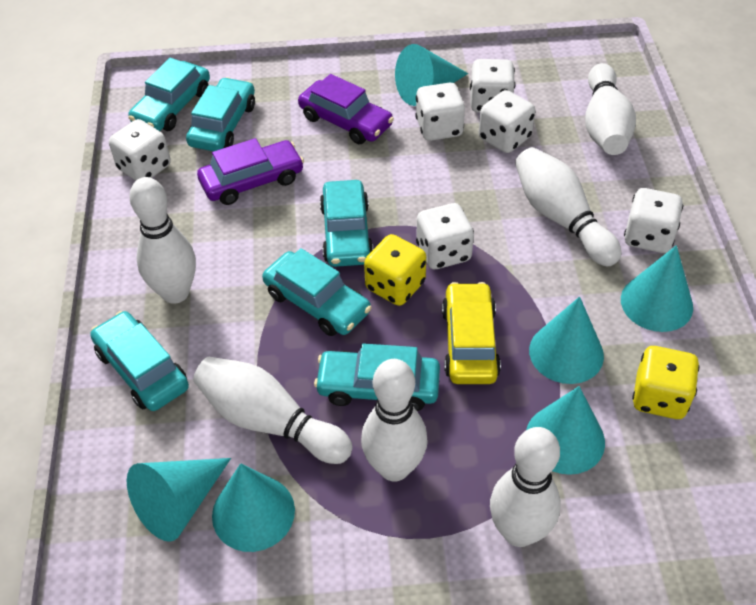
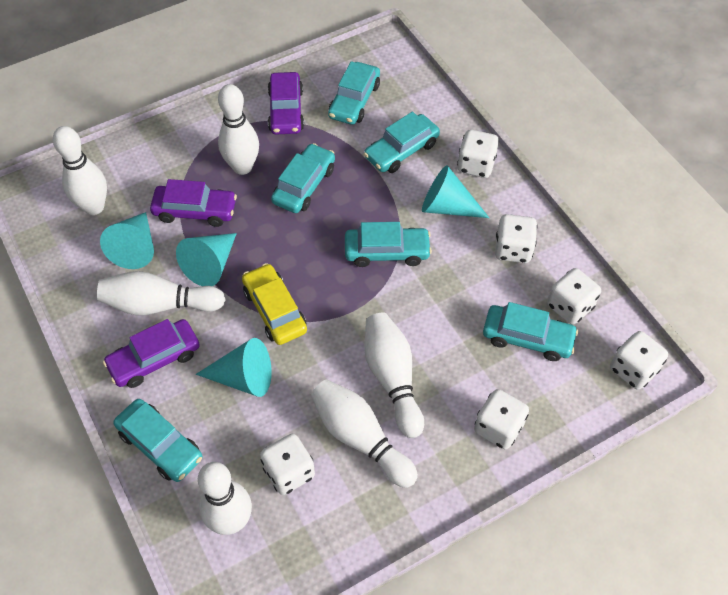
purple car: 2 -> 3
turquoise cone: 6 -> 4
yellow dice: 2 -> 0

